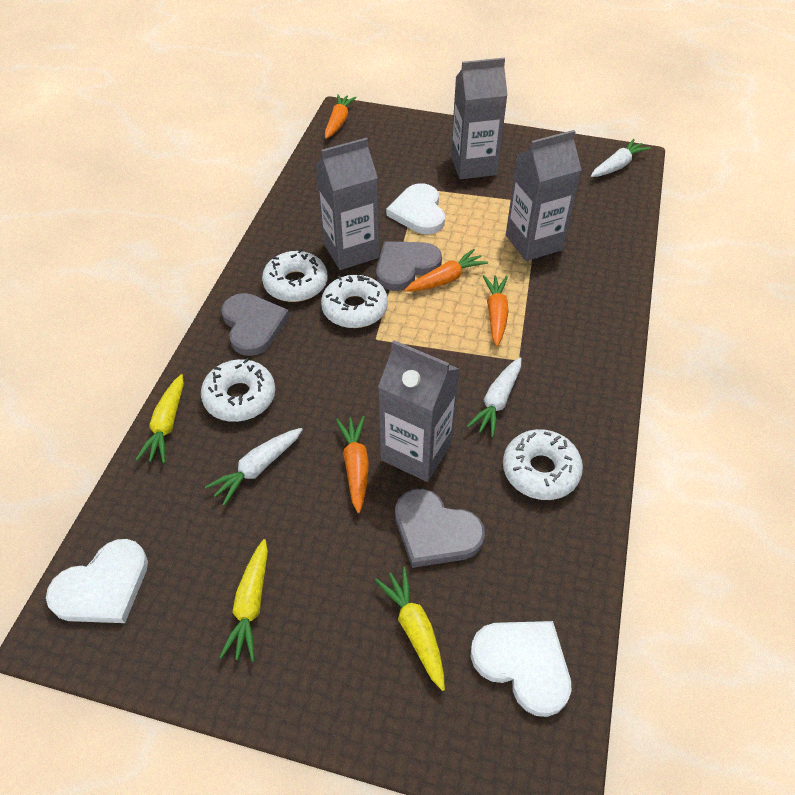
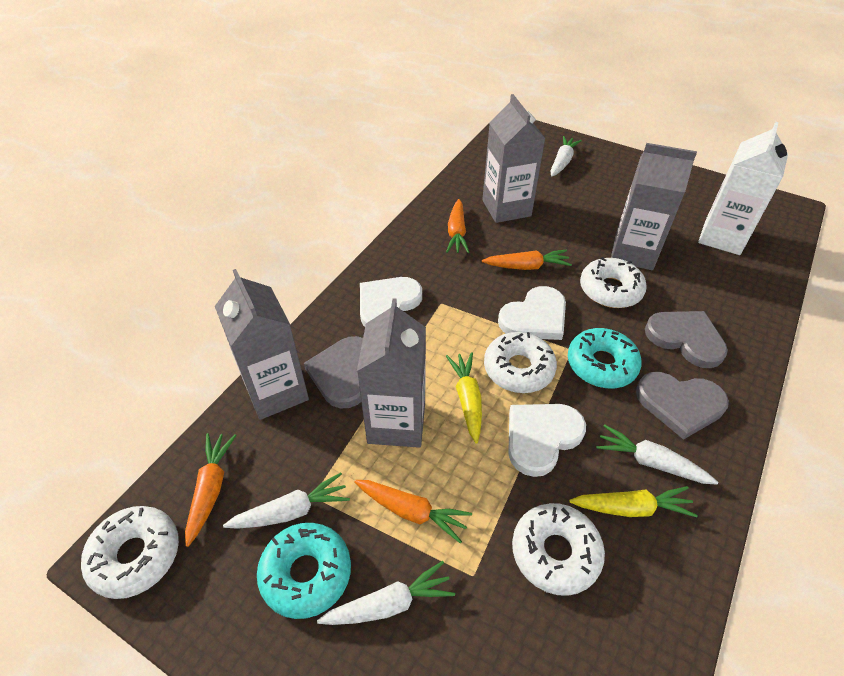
turquoise donut: 0 -> 2
white carrot: 3 -> 4
white carton: 0 -> 1
yellow carrot: 3 -> 2

